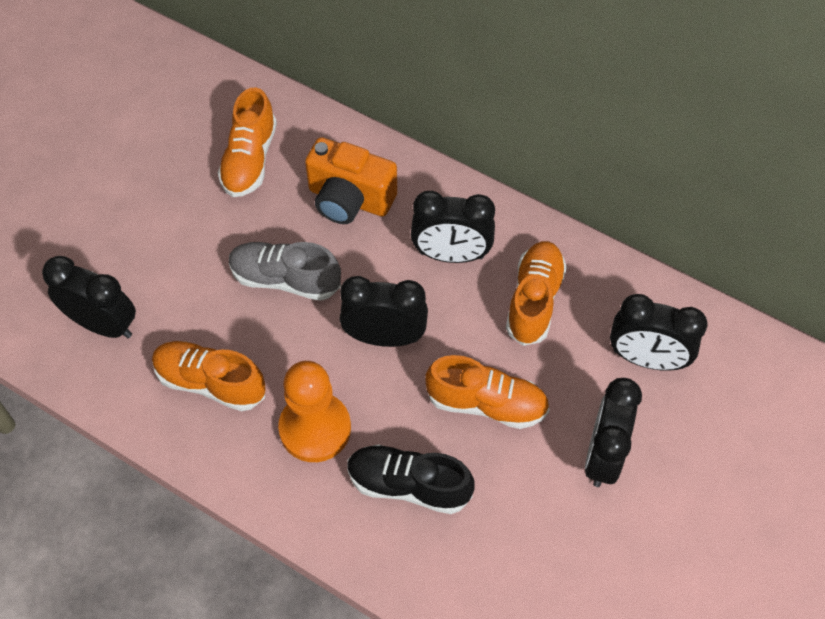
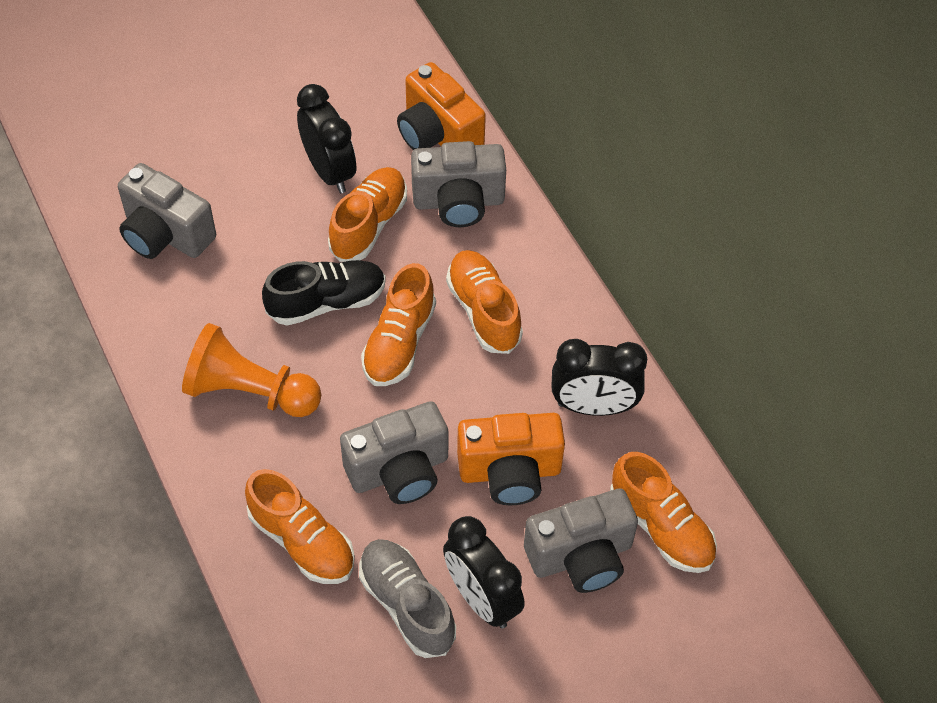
black clock: 5 -> 3
grey camera: 0 -> 4
orange camera: 1 -> 2
orange shoe: 4 -> 5

